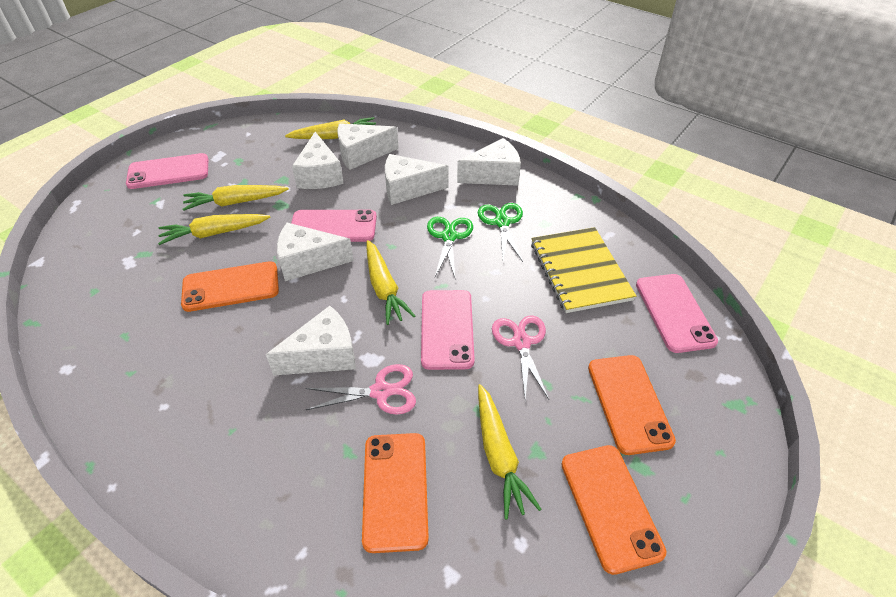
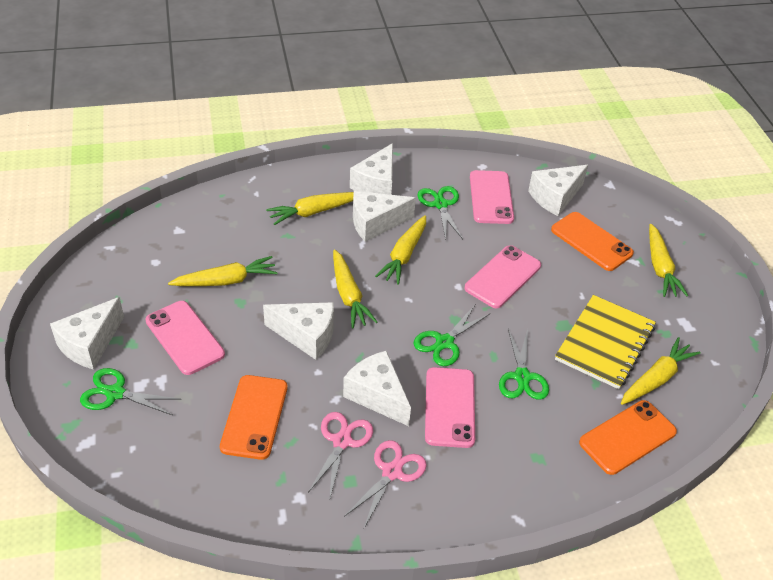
green scissors: 2 -> 4
orange phone: 4 -> 3
yellow carrot: 5 -> 6

